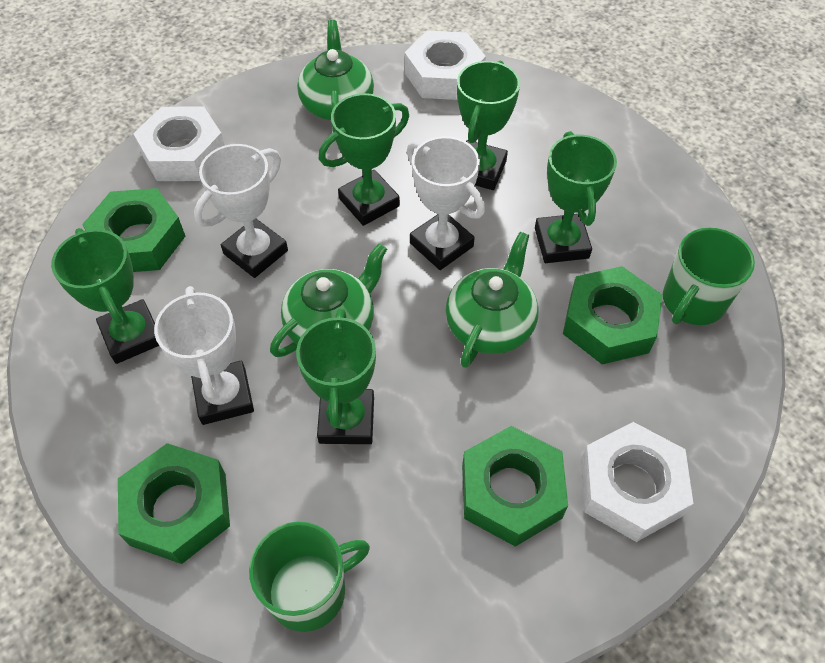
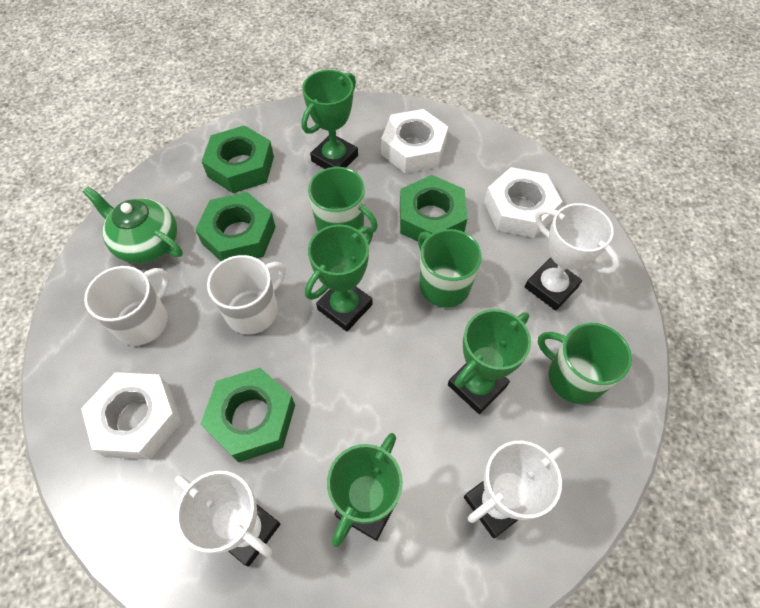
green mug: 2 -> 3
green teapot: 3 -> 1
green trophy: 5 -> 4
white mug: 0 -> 2

